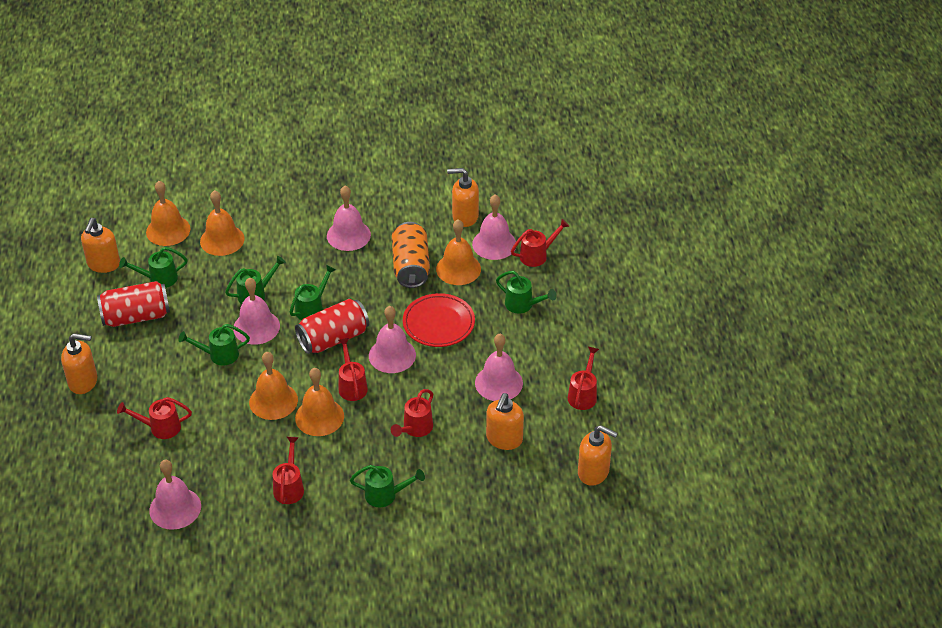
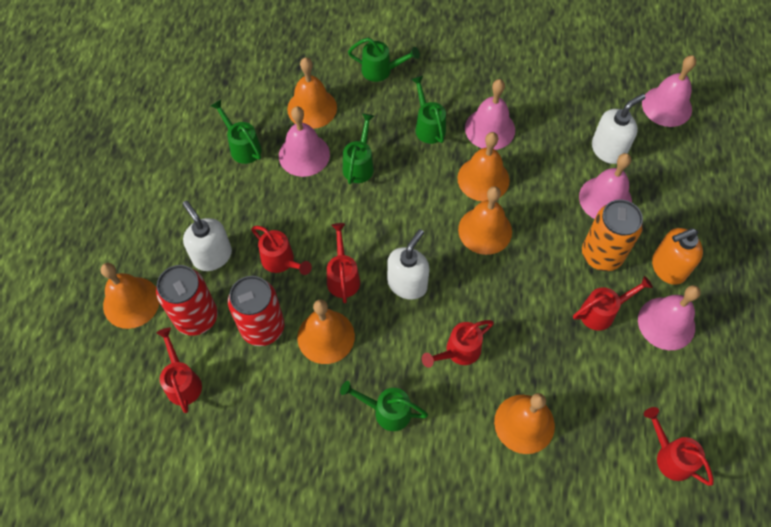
green watering can: 6 -> 5
orange bell: 5 -> 6
orange soap dispenser: 5 -> 1
pink bell: 6 -> 5
red plate: 1 -> 0
white soap dispenser: 0 -> 3

